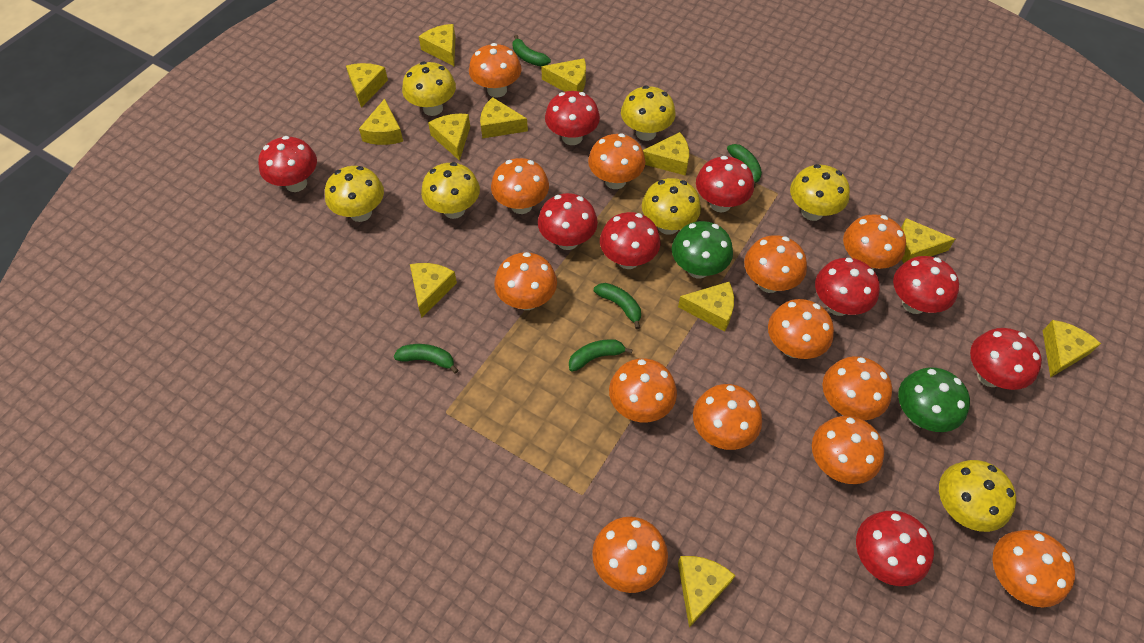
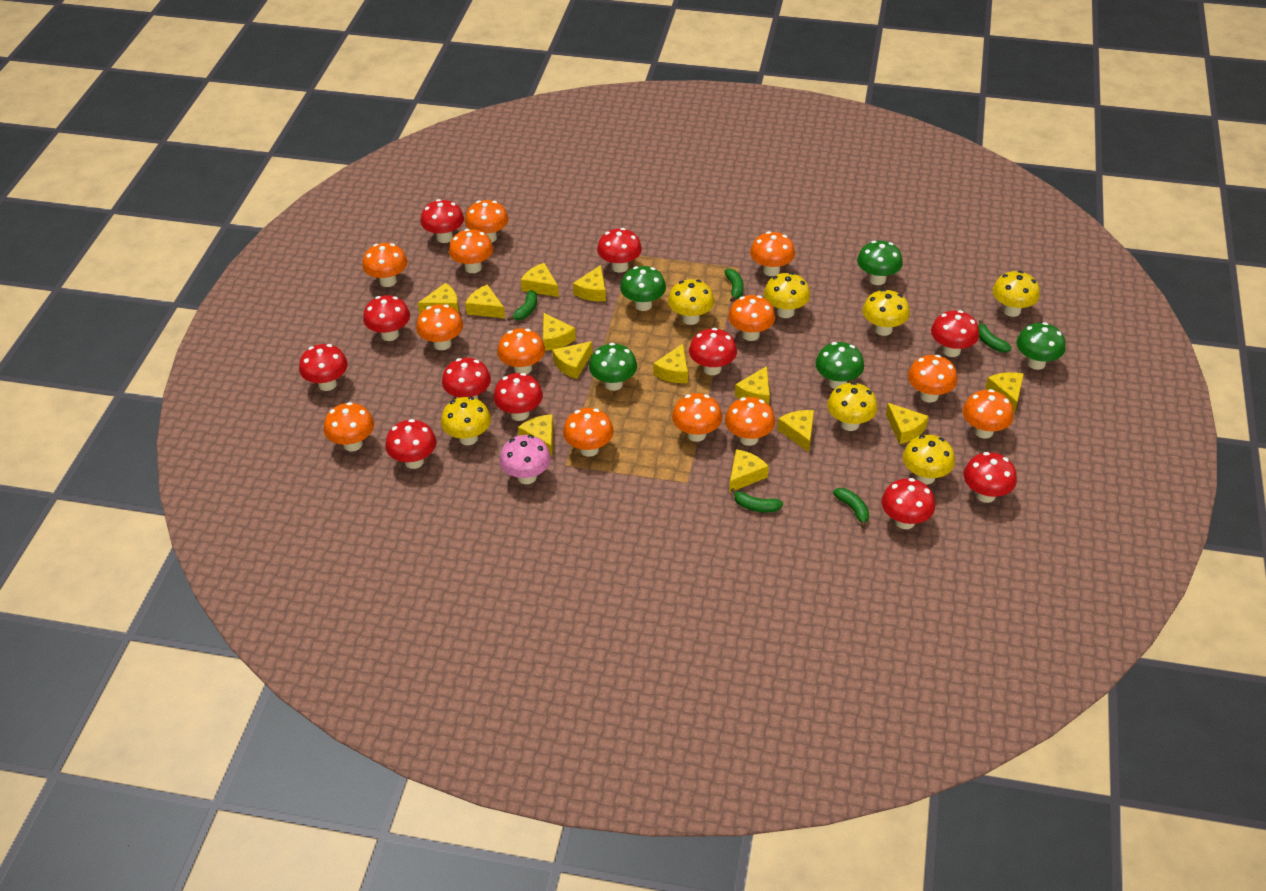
green mushroom: 2 -> 5
pink mushroom: 0 -> 1
red mushroom: 9 -> 11
yellow cheese: 12 -> 13

